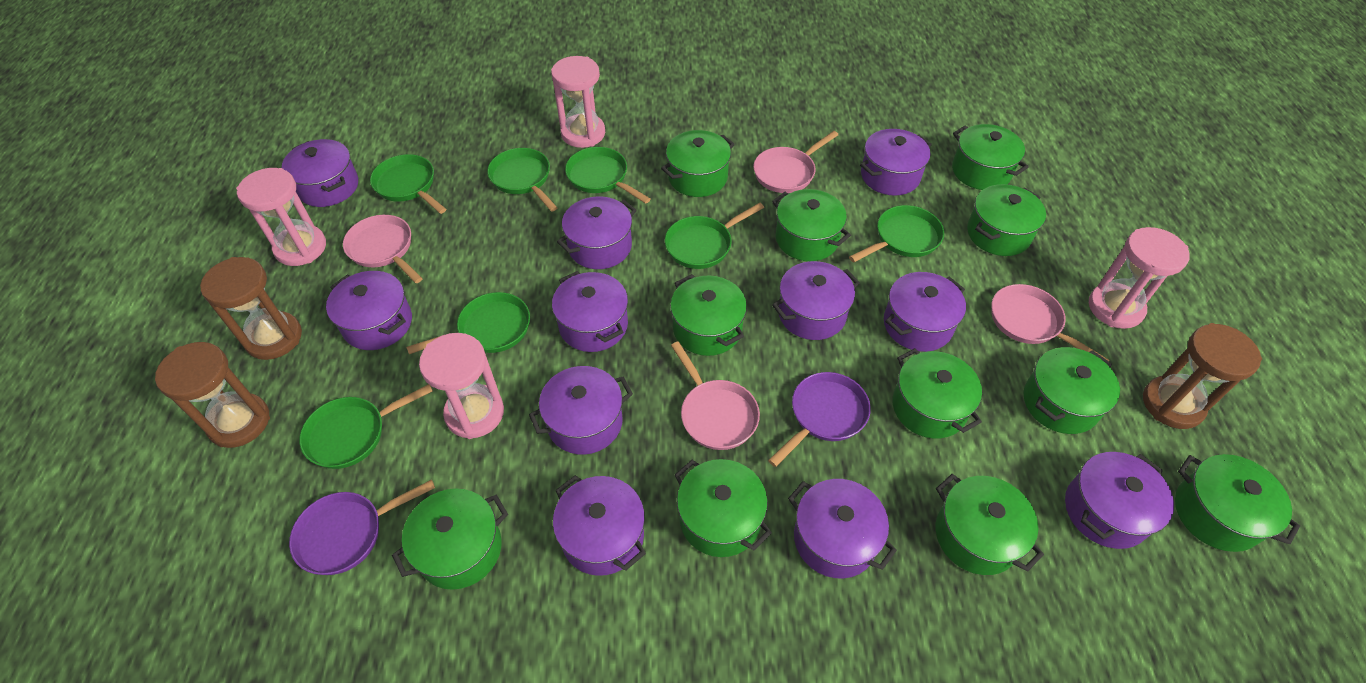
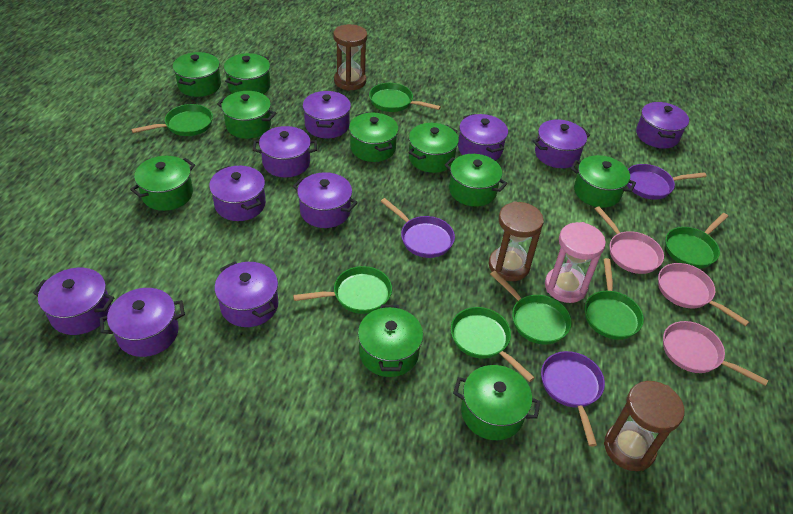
green pot: 11 -> 10
pink hourglass: 4 -> 1
pink pan: 4 -> 3
purple pan: 2 -> 3
purple pot: 11 -> 10

